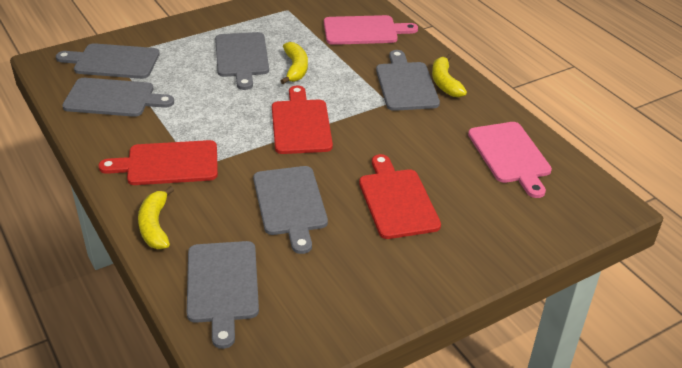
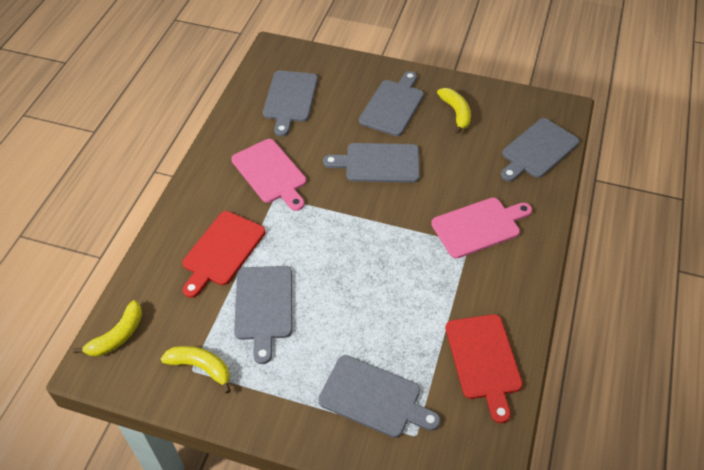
red cutting board: 3 -> 2

